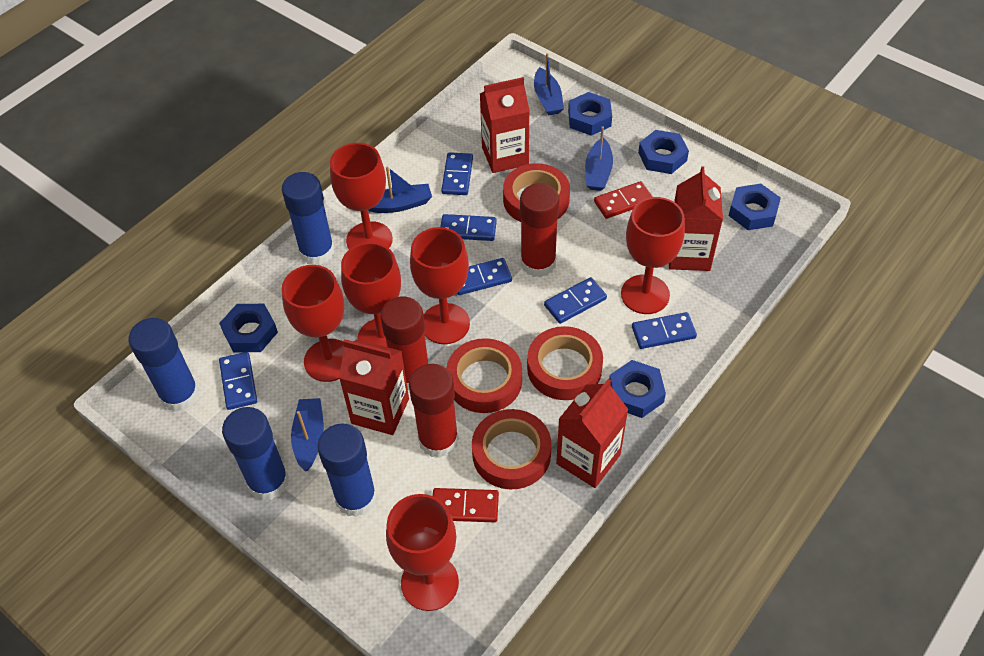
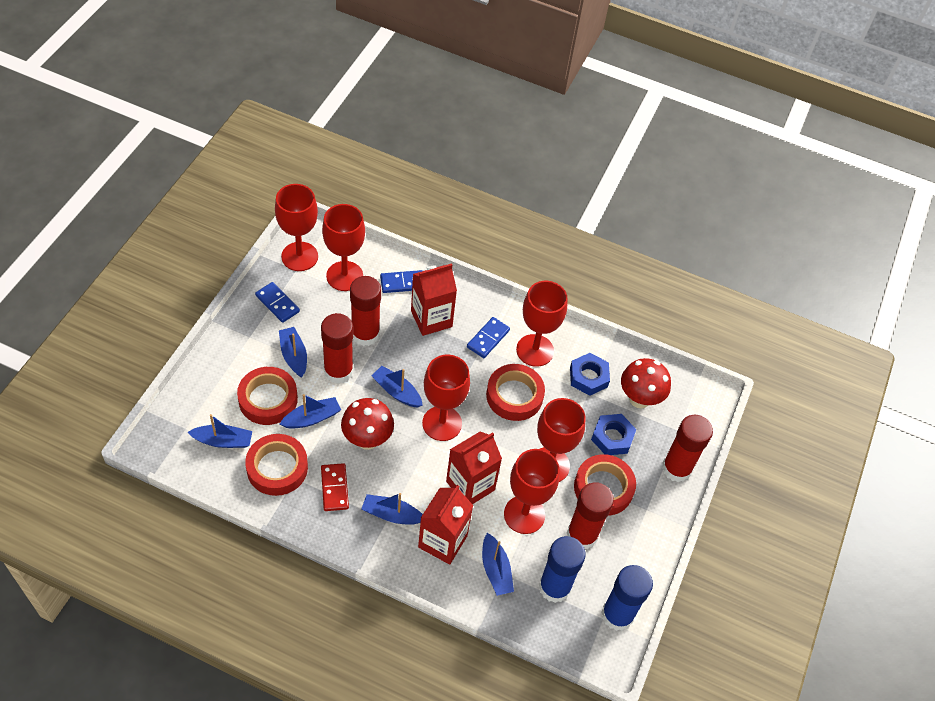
blue boat: 4 -> 6
blue domino: 6 -> 3
blue glue stick: 4 -> 2
blue nut: 5 -> 2
red carton: 4 -> 3
red domino: 2 -> 1
red glue stick: 3 -> 4
red mushroom: 0 -> 2

